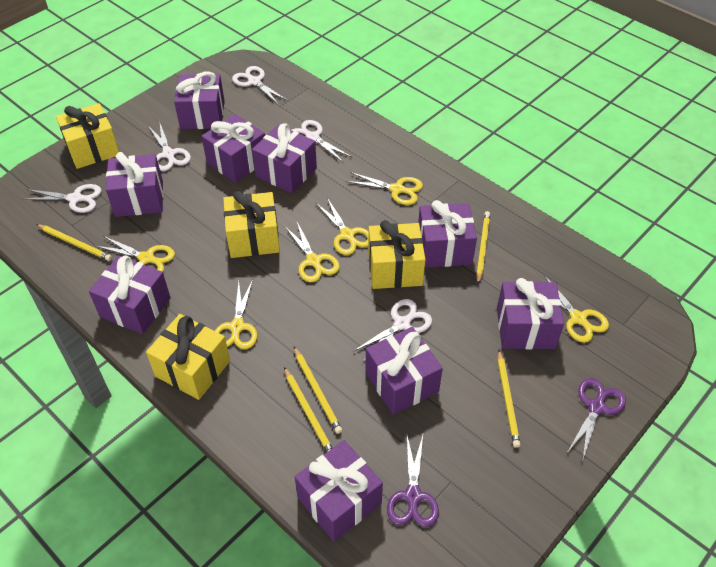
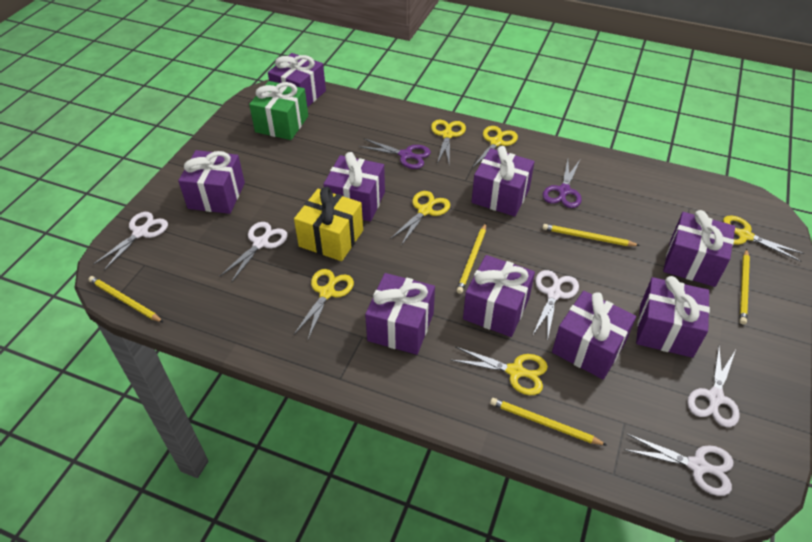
green gift: 0 -> 1
yellow gift: 4 -> 1

